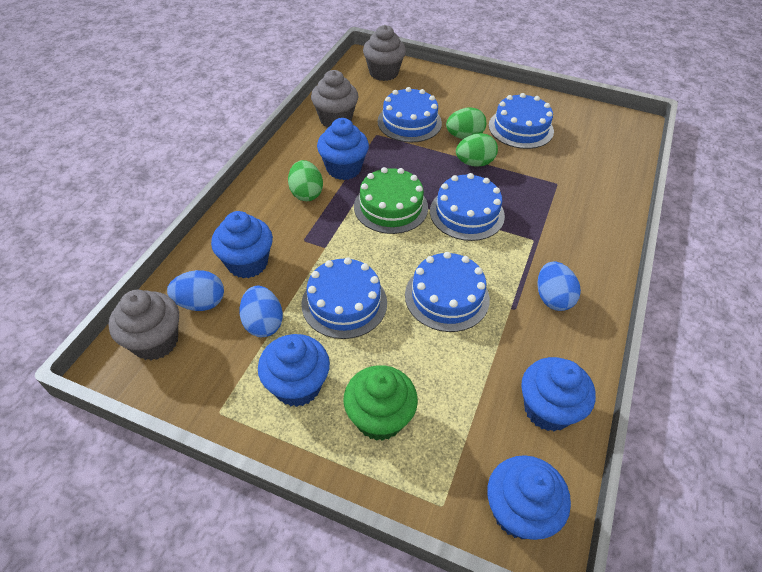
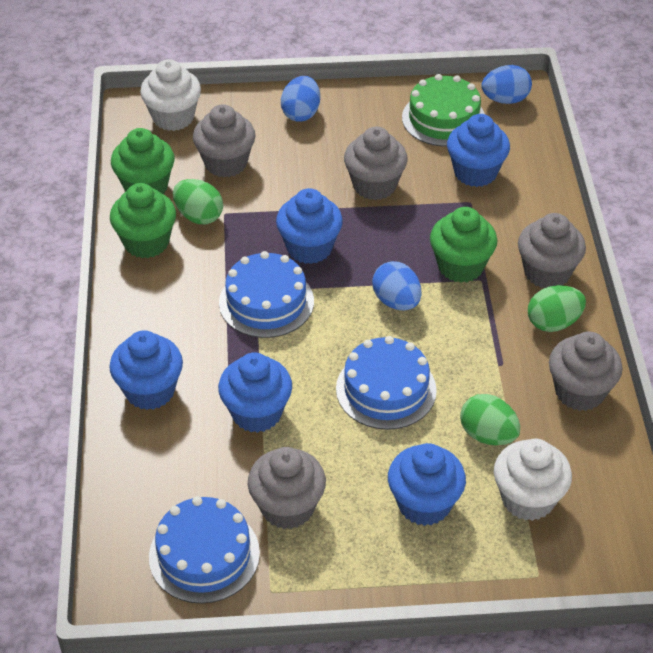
blue cake: 5 -> 3
green cupcake: 1 -> 3
grey cupcake: 3 -> 5
white cupcake: 0 -> 2

